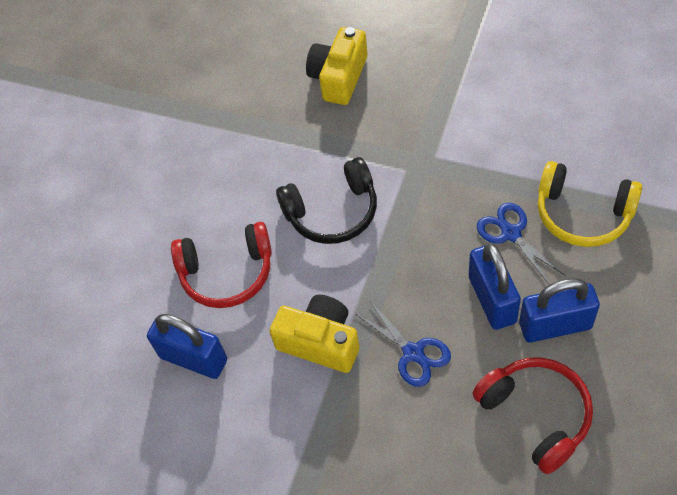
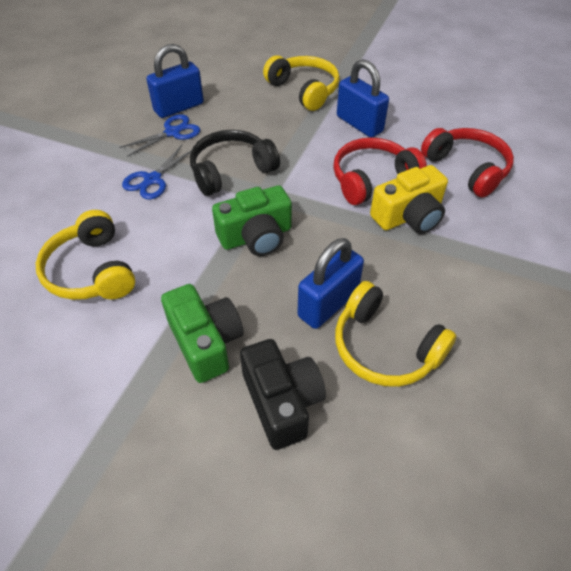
black camera: 0 -> 1
green camera: 0 -> 2
yellow camera: 2 -> 1
yellow headphones: 1 -> 3

